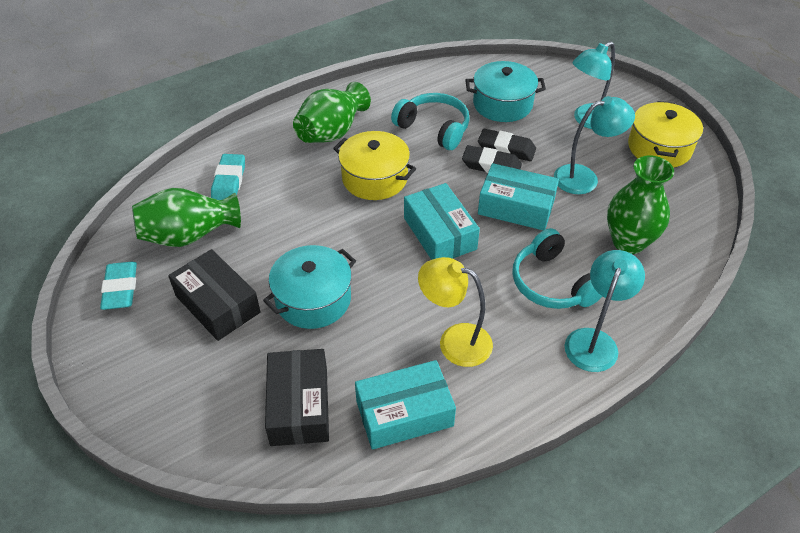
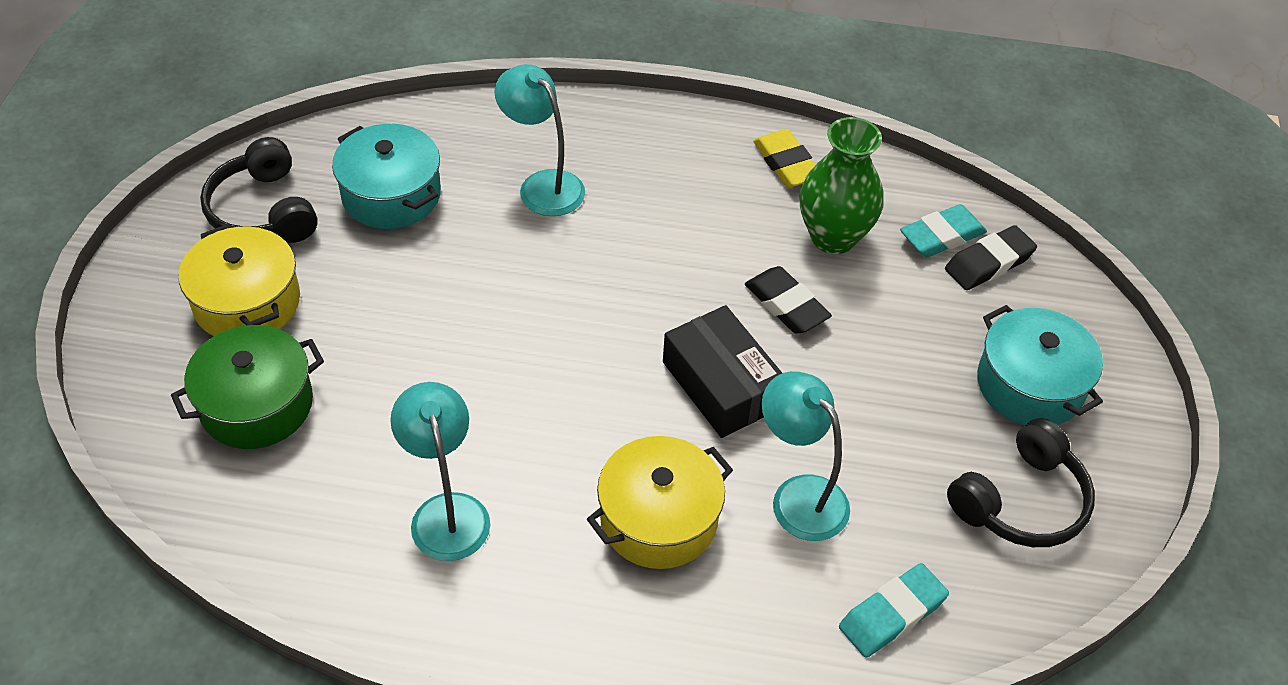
black box: 2 -> 1
black headphones: 0 -> 2
green pot: 0 -> 1
green vase: 3 -> 1
turquoise box: 3 -> 0
turquoise headphones: 2 -> 0
yellow eraser: 0 -> 1
yellow lamp: 1 -> 0

